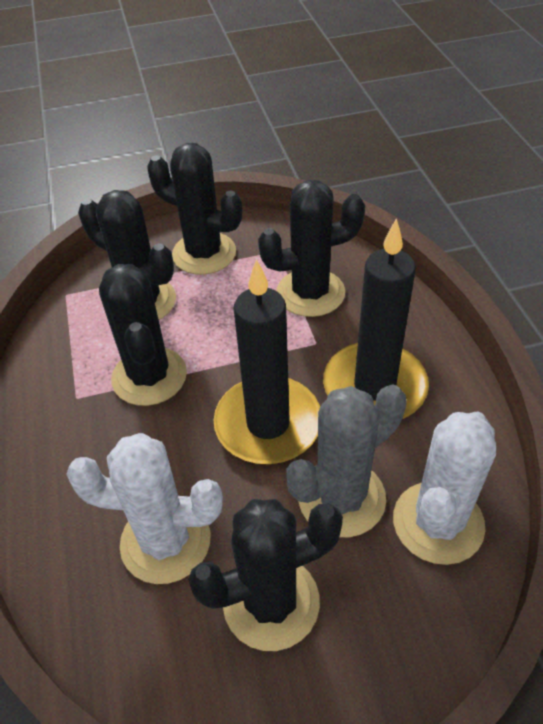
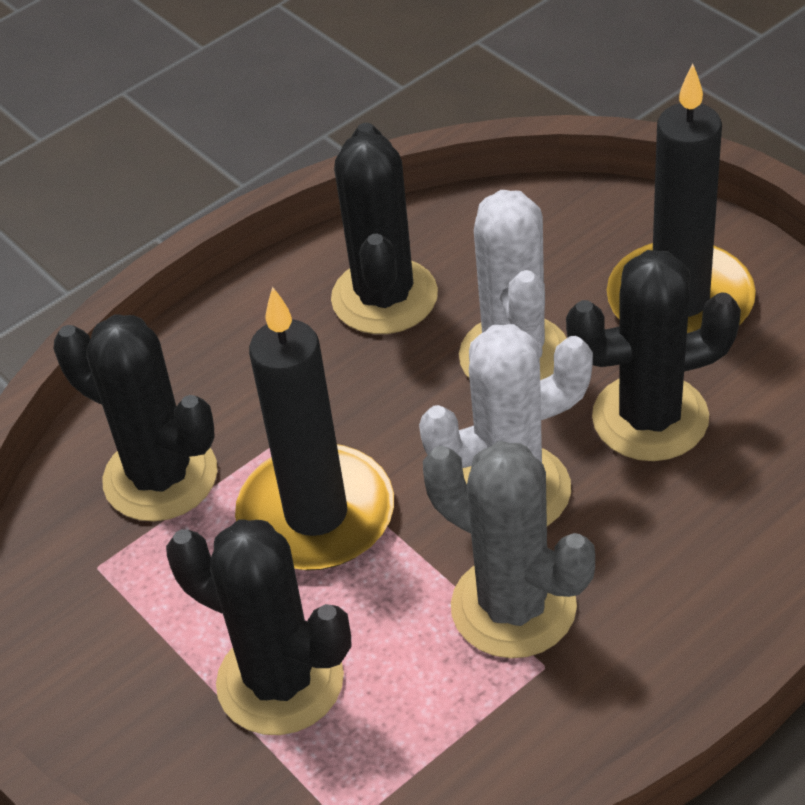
black cactus: 5 -> 4

